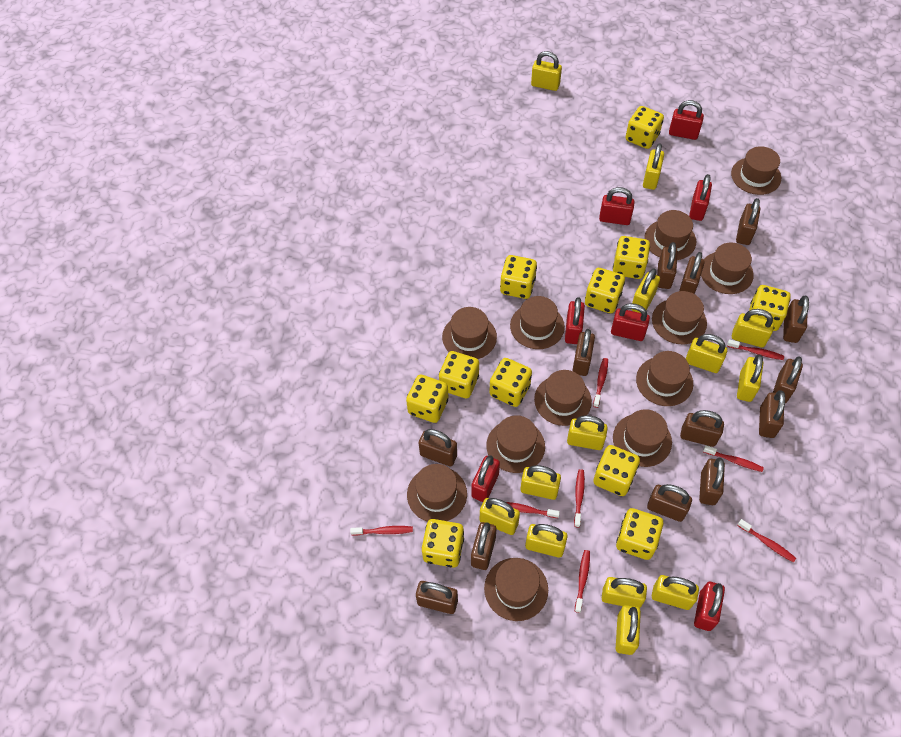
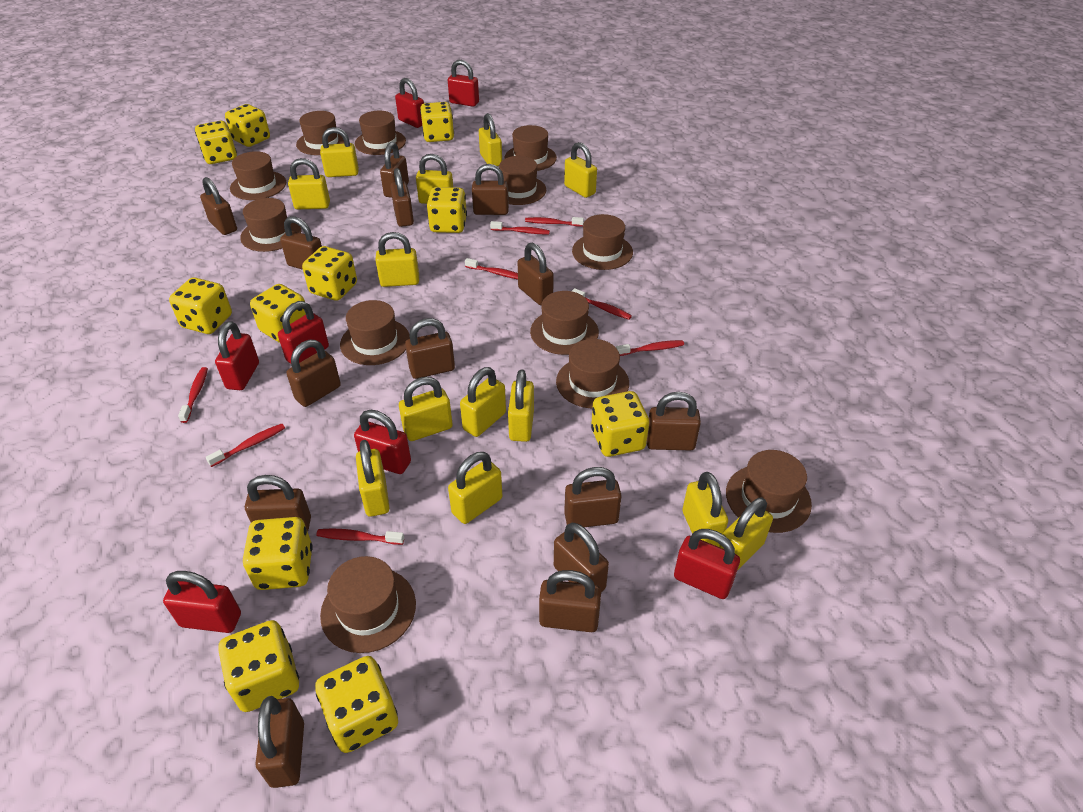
brown padlock: 13 -> 14

